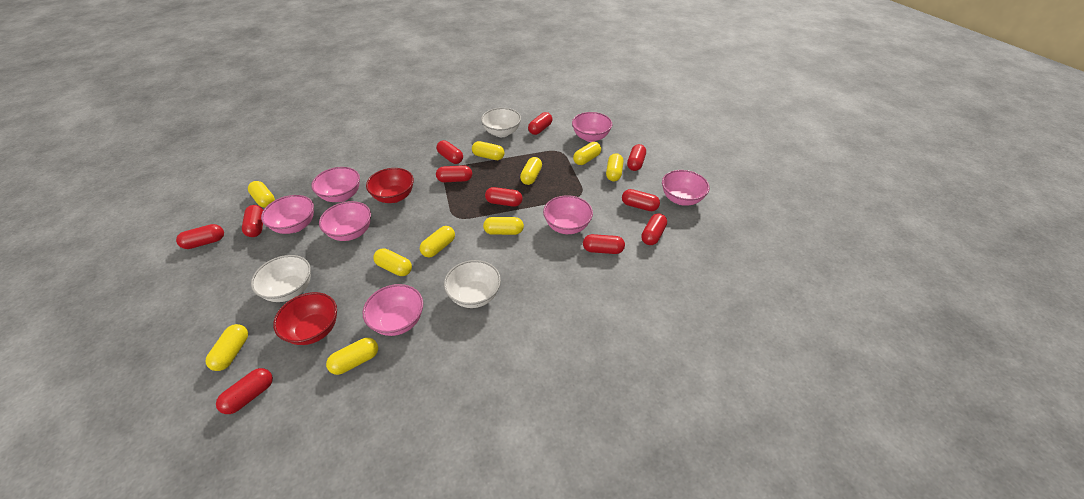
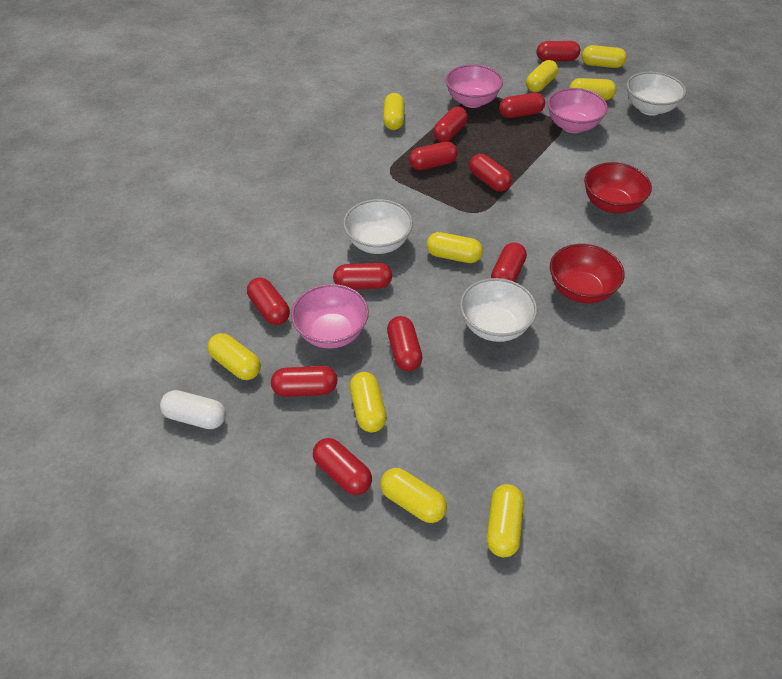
pink bowl: 7 -> 3
white capsule: 0 -> 1
yellow capsule: 10 -> 9

